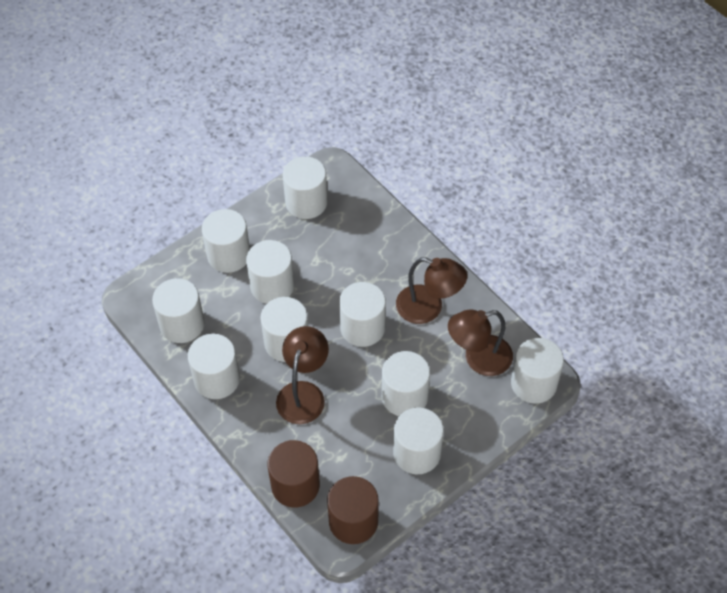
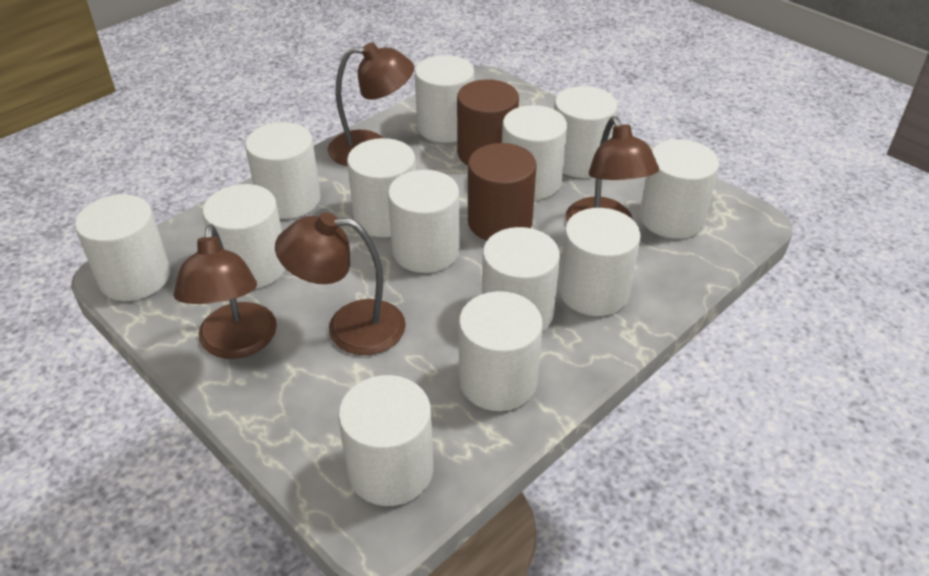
brown lamp: 3 -> 4
white cylinder: 10 -> 13

